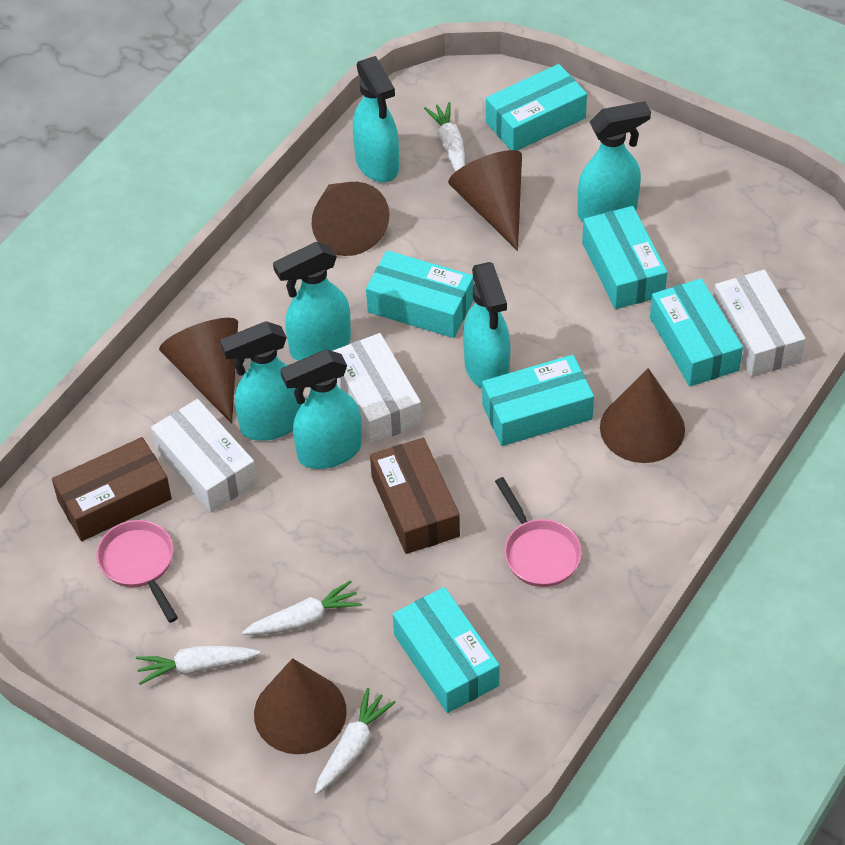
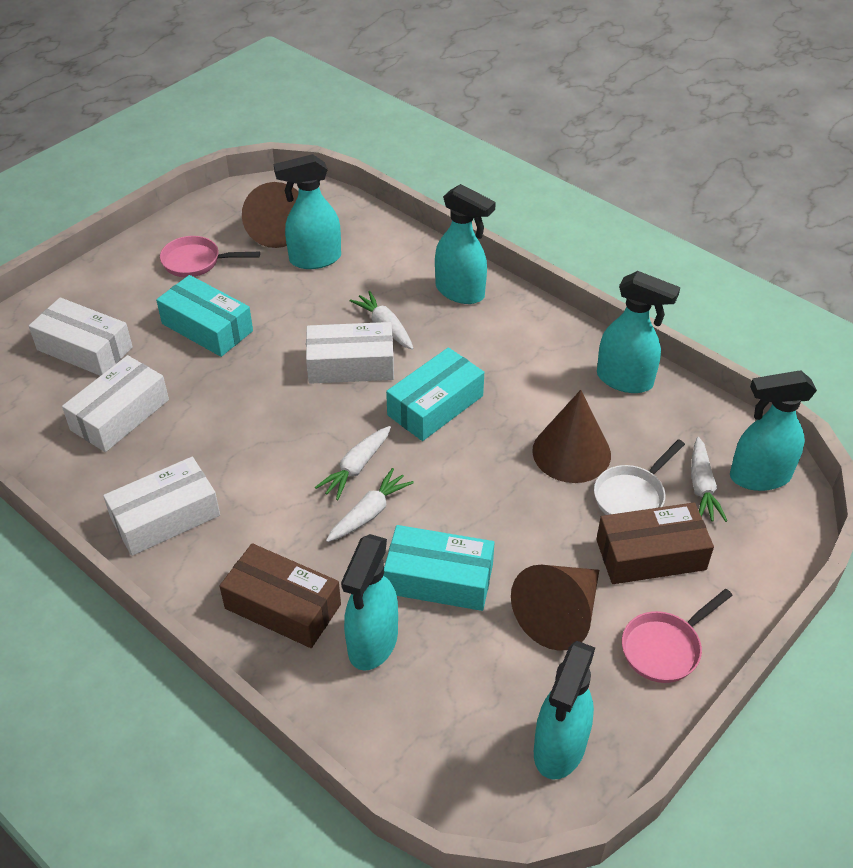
brown cone: 5 -> 3
turquoise box: 6 -> 3
white box: 3 -> 4
white pan: 0 -> 1

